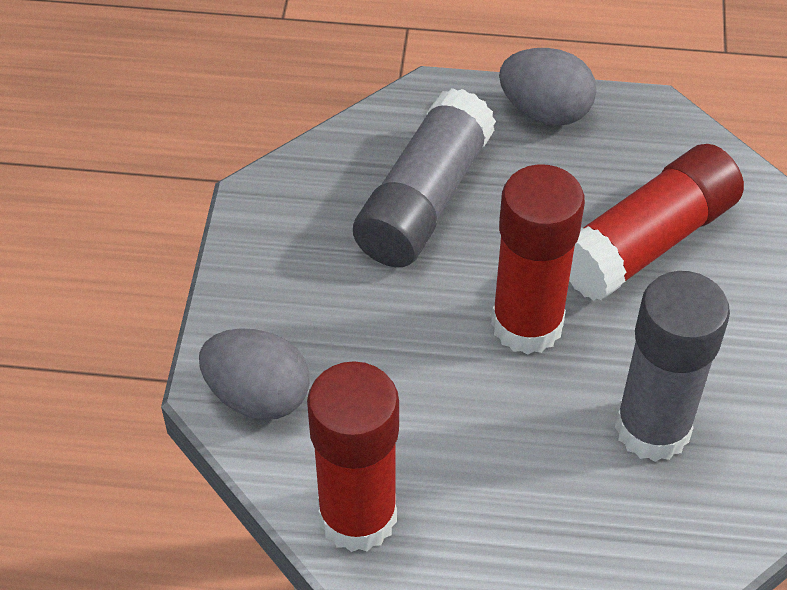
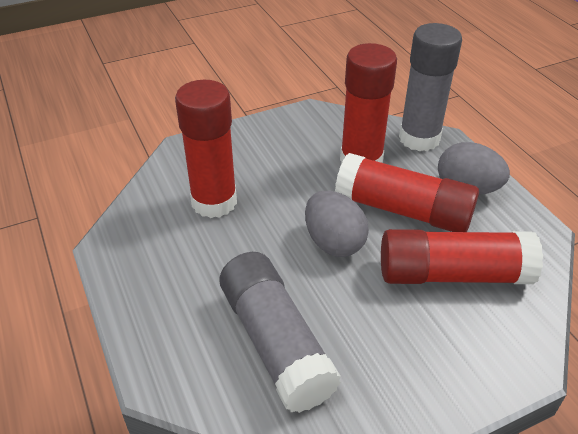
red glue stick: 3 -> 4

